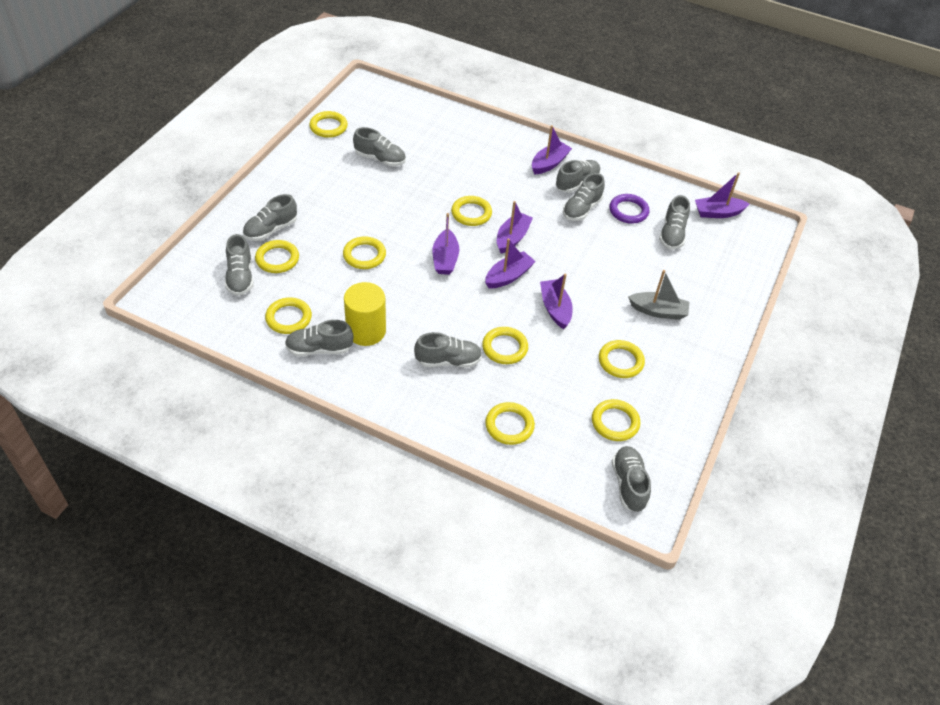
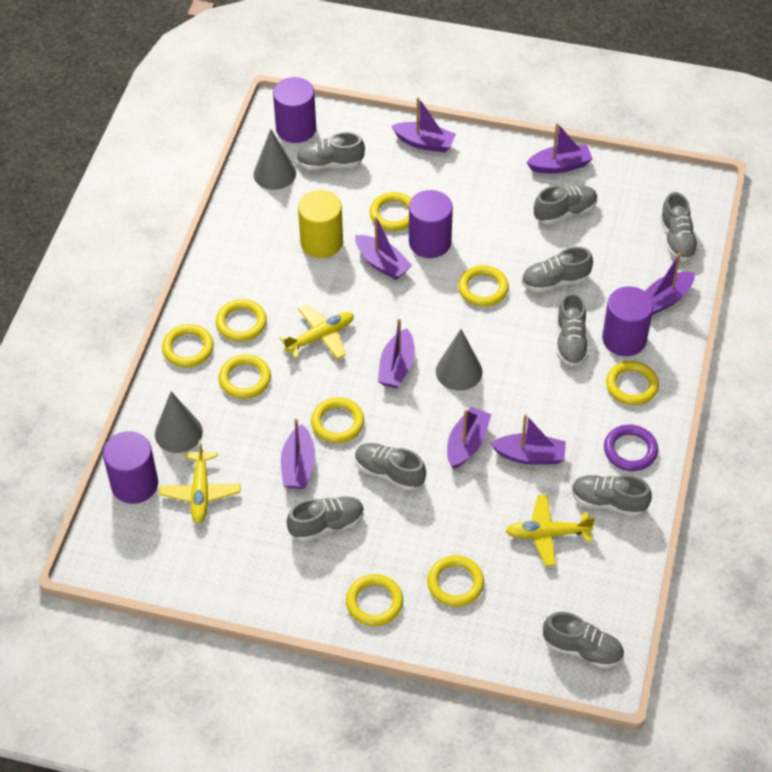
grey boat: 1 -> 0
grey cone: 0 -> 3
purple boat: 6 -> 8
purple cylinder: 0 -> 4
yellow plane: 0 -> 3

